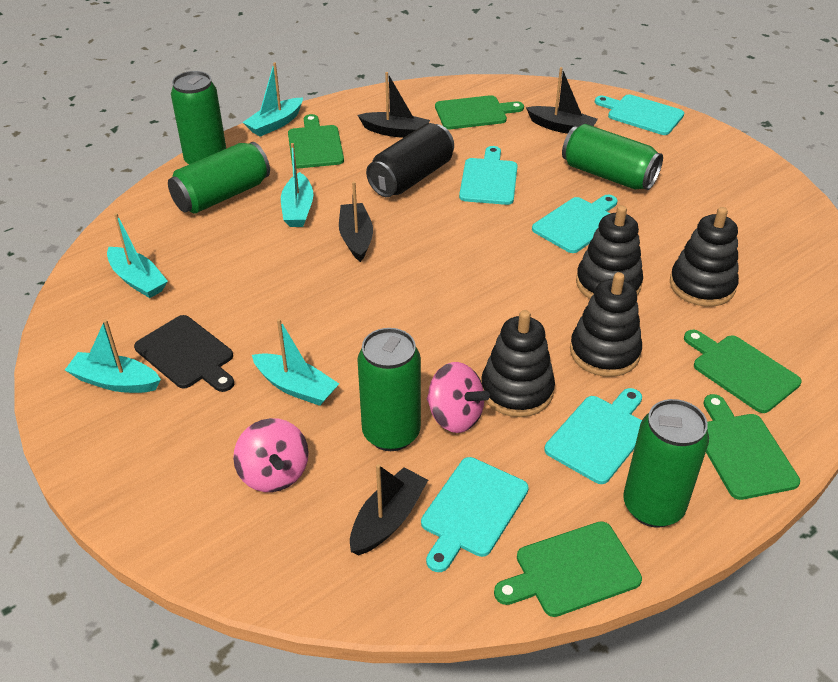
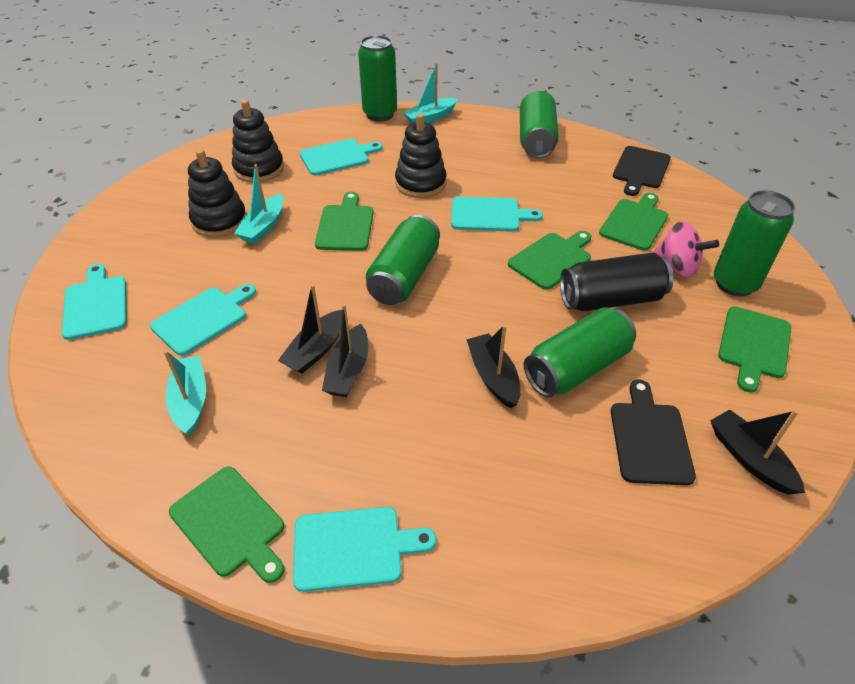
black cutting board: 1 -> 2
black stacking toy: 4 -> 3
pink spinning top: 2 -> 1
turquoise boat: 5 -> 3

